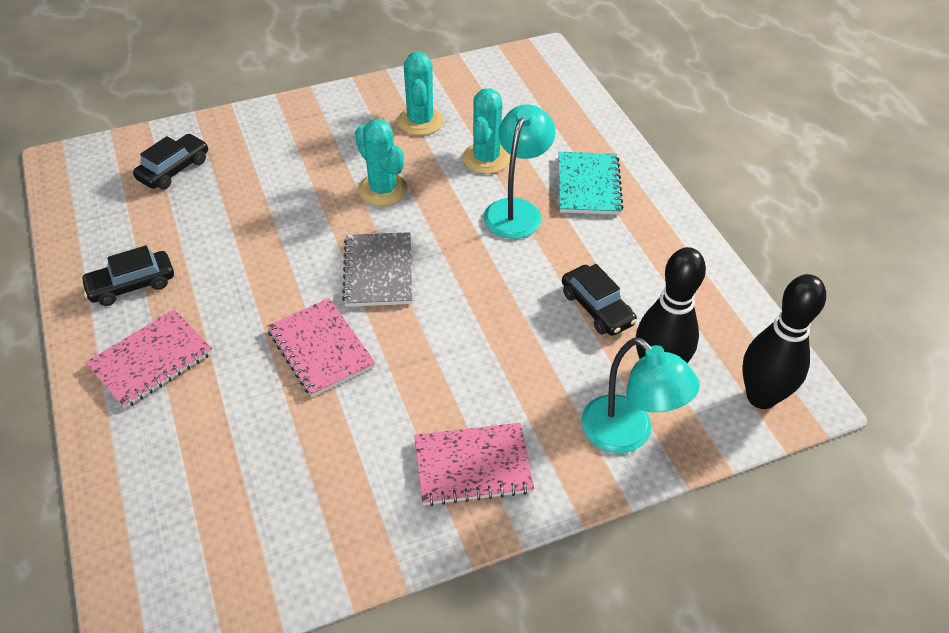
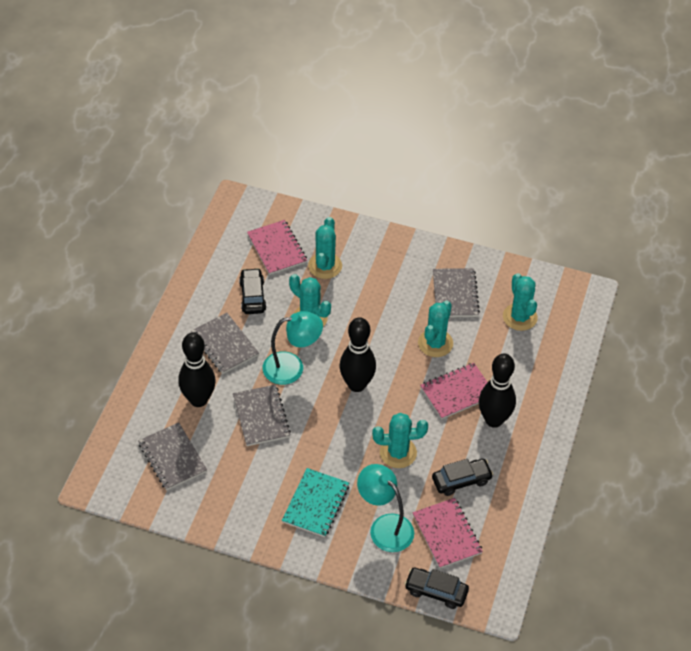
black bowling pin: 2 -> 3
grey notebook: 1 -> 4
turquoise cactus: 3 -> 5

